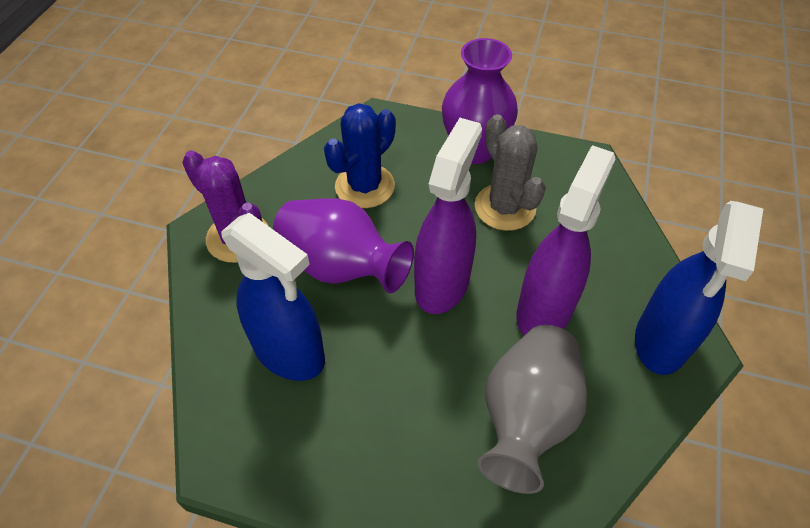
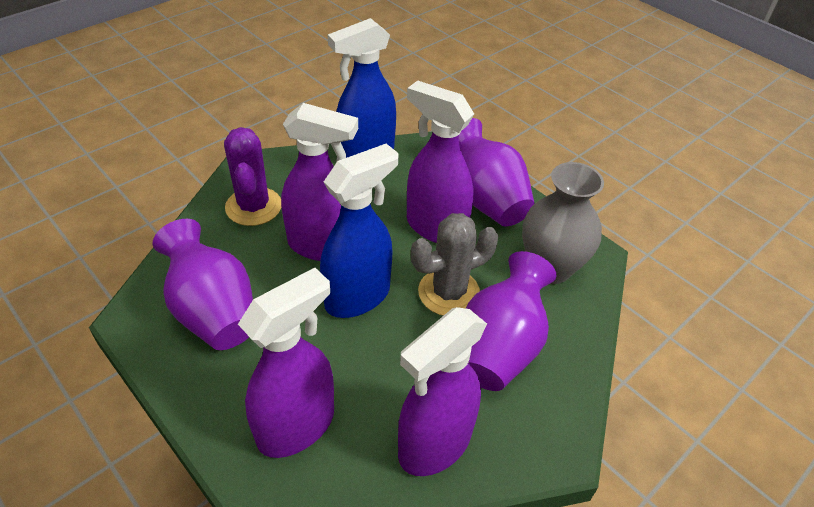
blue cactus: 1 -> 0
purple spray bottle: 2 -> 4
purple vase: 2 -> 3

